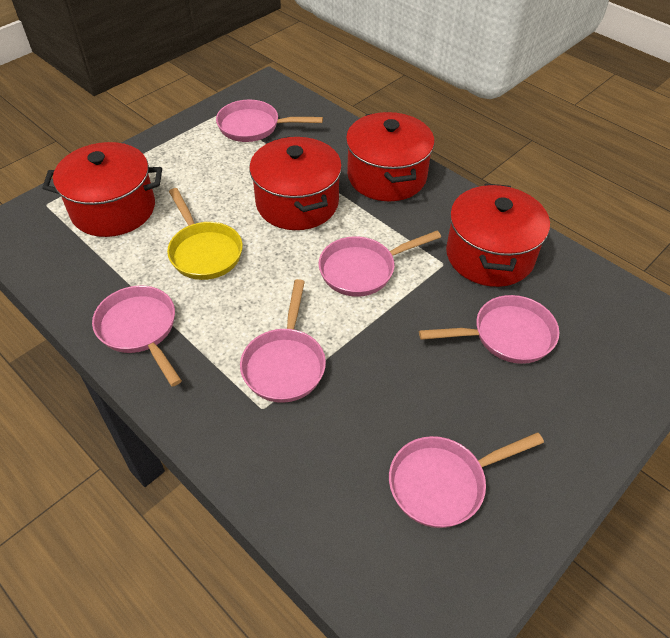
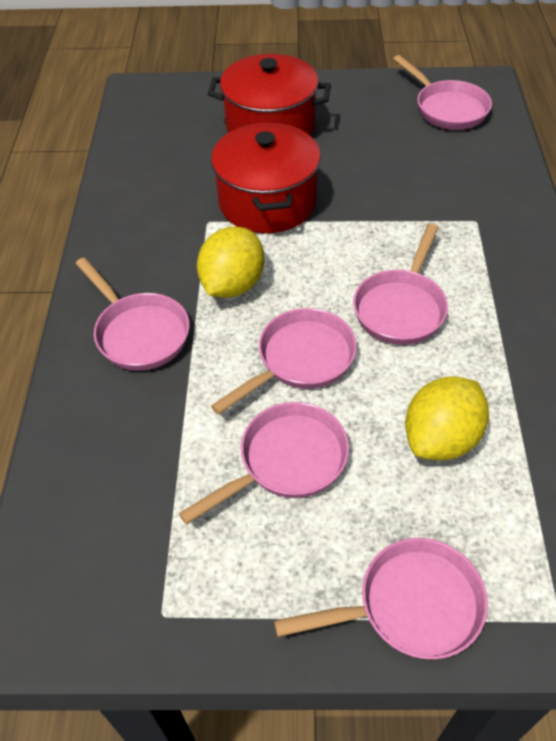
red pot: 4 -> 2
yellow lemon: 0 -> 2
yellow pan: 1 -> 0

